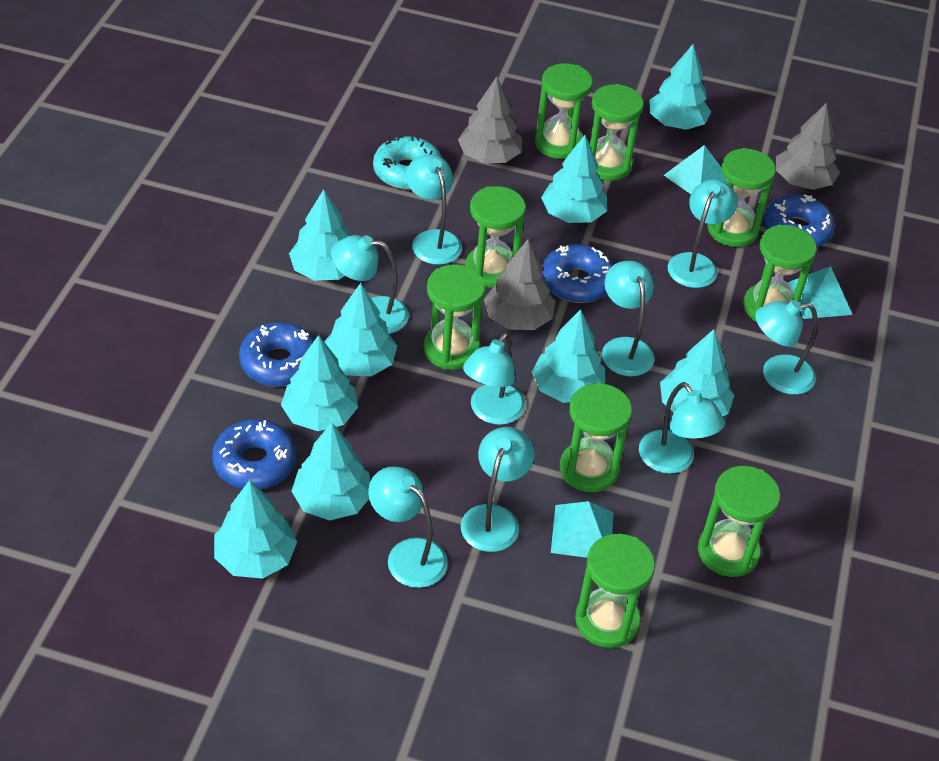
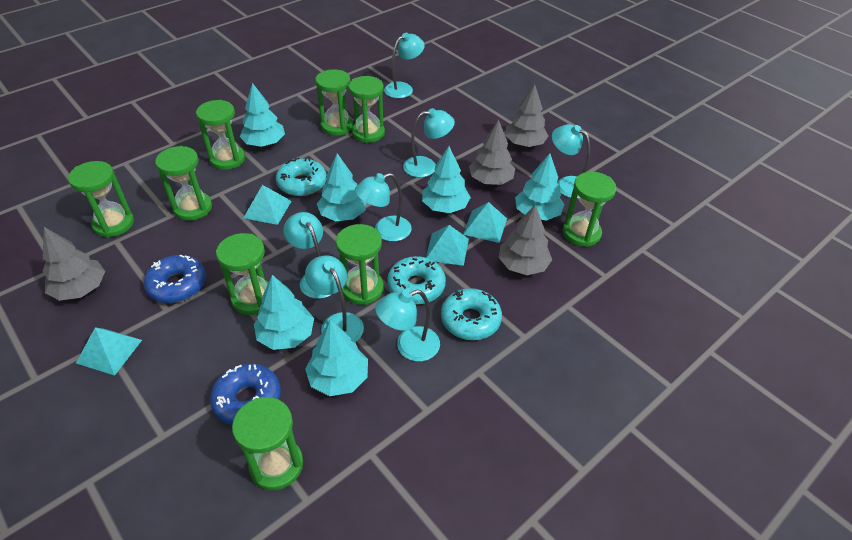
blue donut: 4 -> 2
grey tree: 3 -> 4
turquoise donut: 1 -> 3
turquoise lamp: 9 -> 7
turquoise pyramid: 3 -> 4
turquoise tree: 9 -> 6

